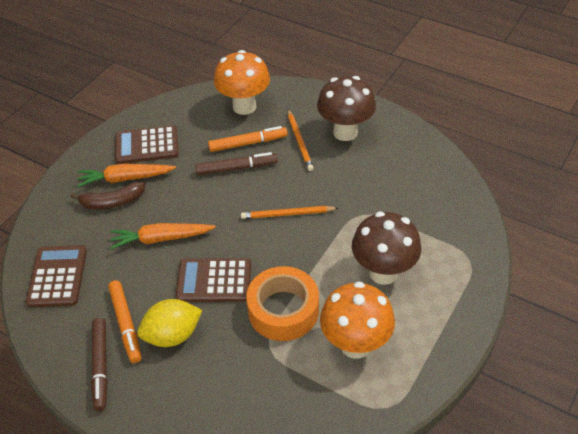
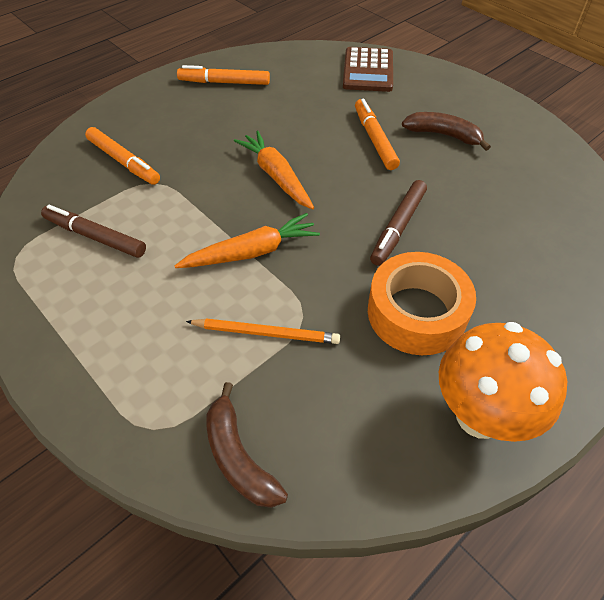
brown banana: 1 -> 2
brown calculator: 3 -> 1
brown mushroom: 2 -> 0
orange marker: 2 -> 3
orange mushroom: 2 -> 1
orange pencil: 2 -> 1
yellow lemon: 1 -> 0

